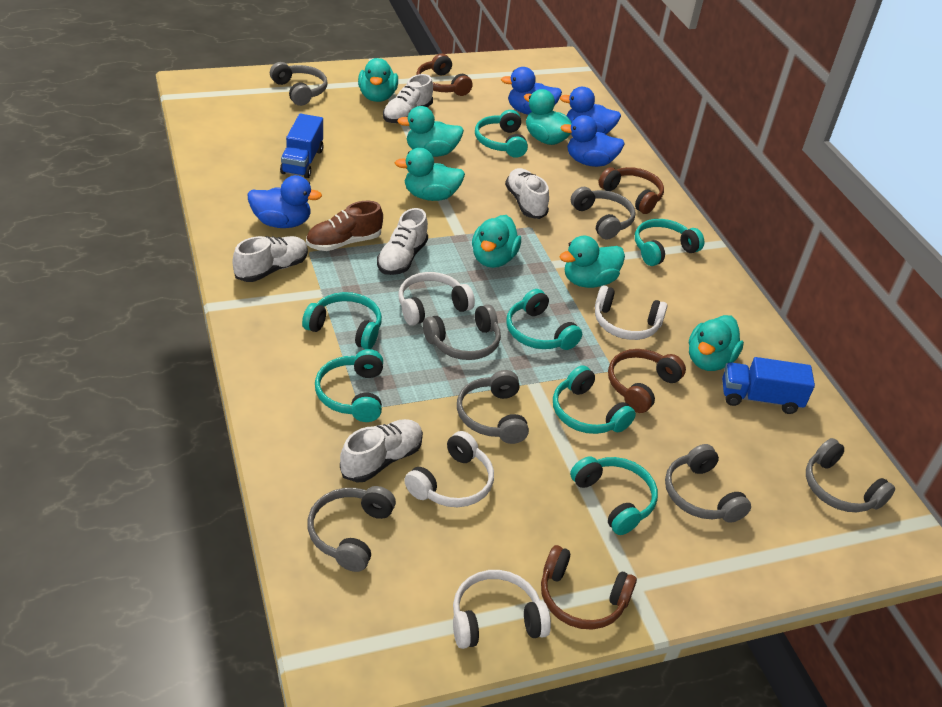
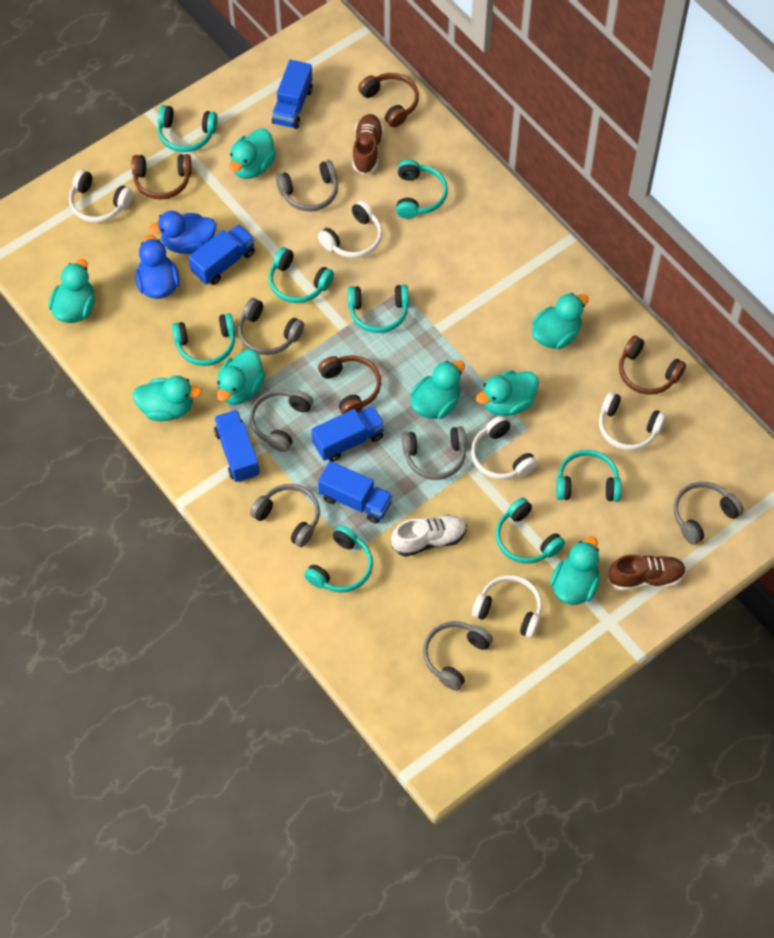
blue duck: 4 -> 2
blue truck: 2 -> 5
brown shoe: 1 -> 2
turquoise duck: 7 -> 8
turquoise headphones: 7 -> 8
white headphones: 4 -> 5
white shoe: 5 -> 1

